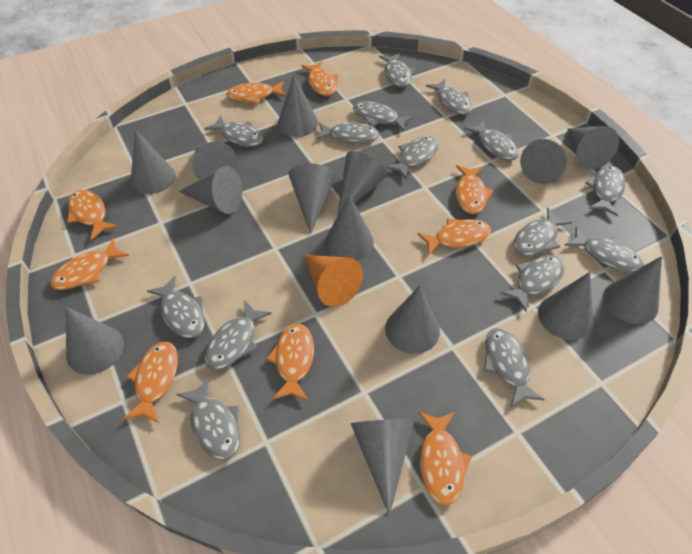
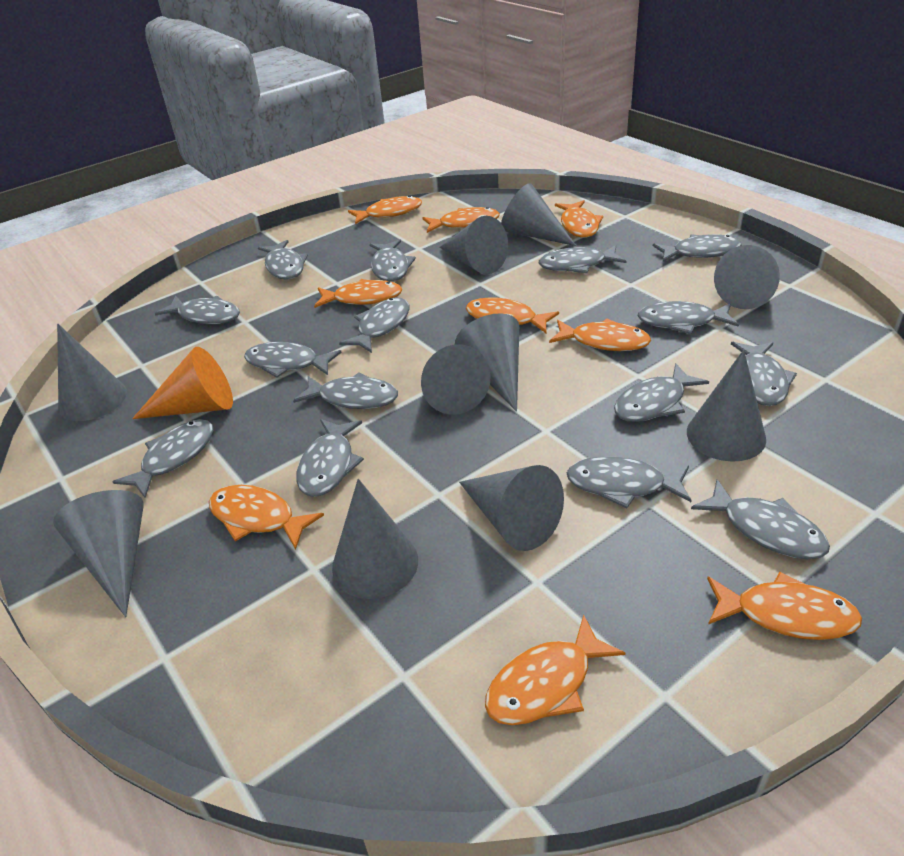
grey cone: 14 -> 10

